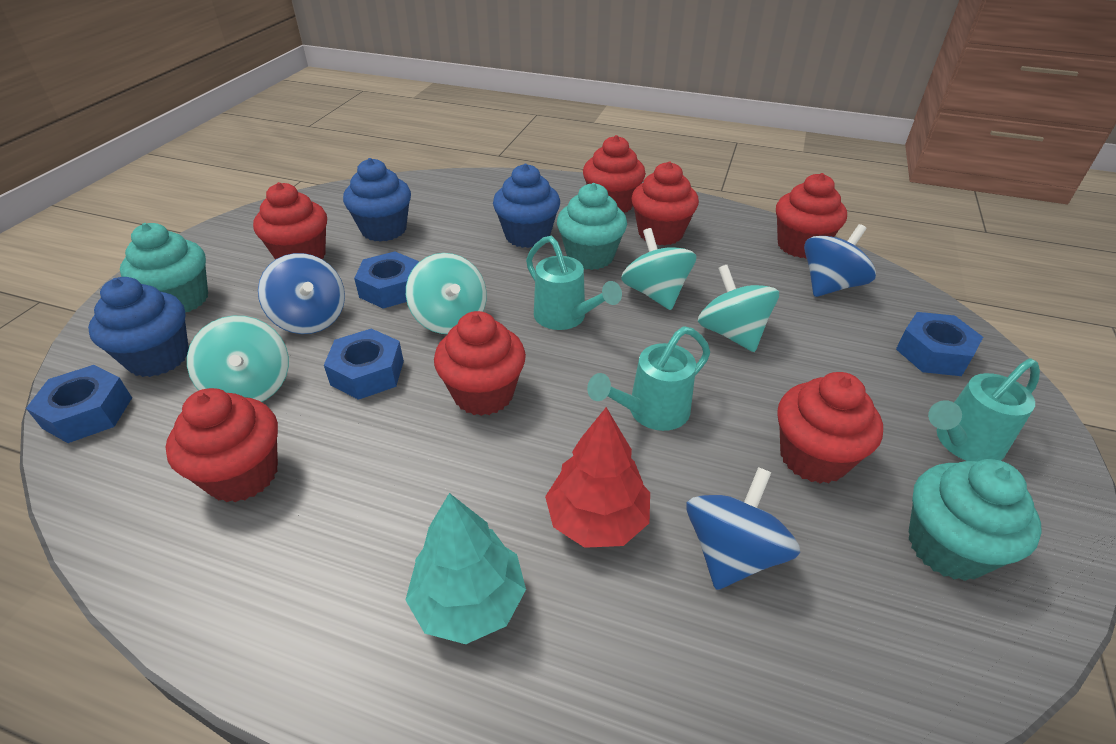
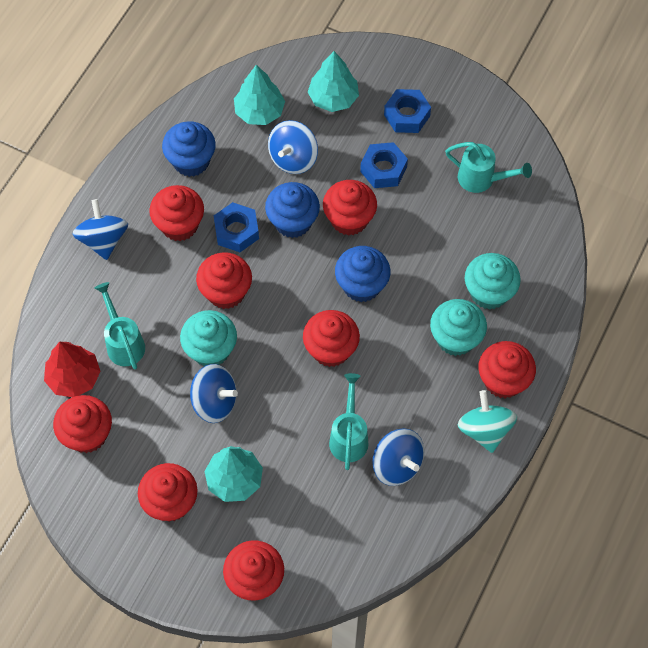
blue nut: 4 -> 3
blue spinning top: 3 -> 4
red cupcake: 7 -> 8
turquoise spinning top: 4 -> 1
turquoise tree: 1 -> 3

